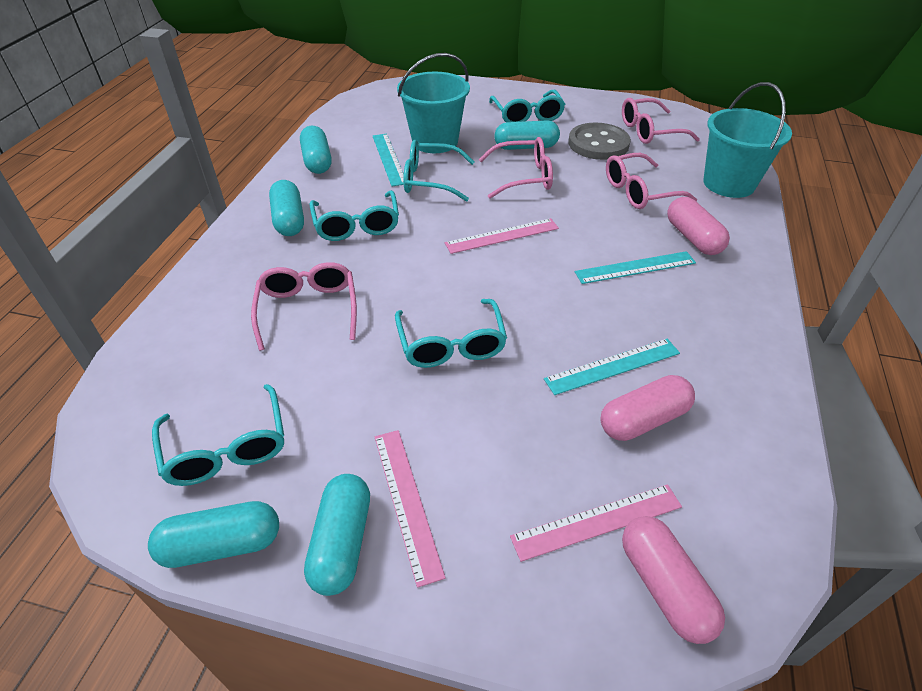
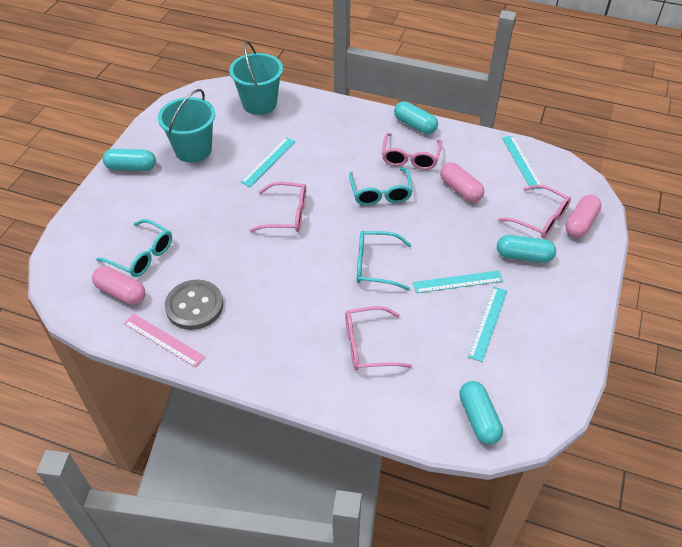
pink ruler: 3 -> 1
turquoise capsule: 5 -> 4
turquoise glasses: 5 -> 3
turquoise ruler: 3 -> 4

